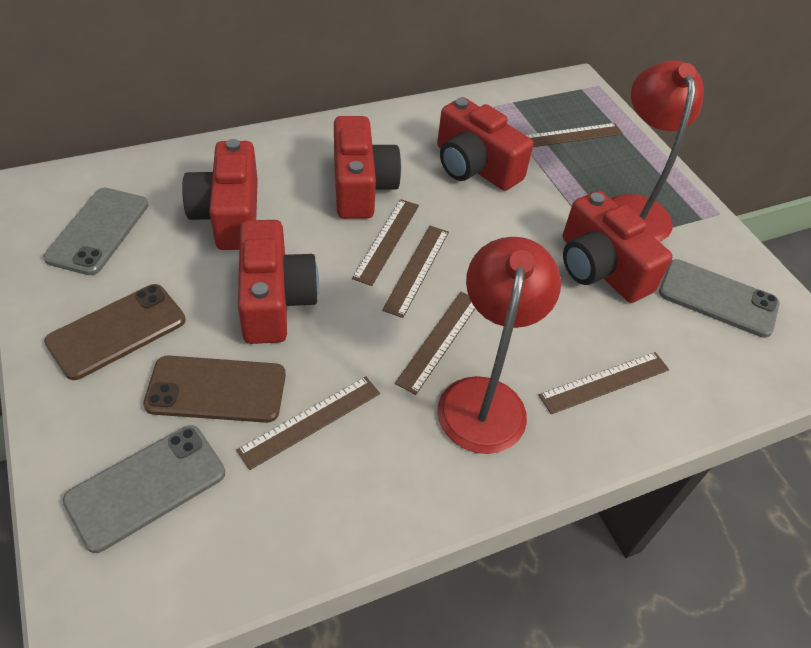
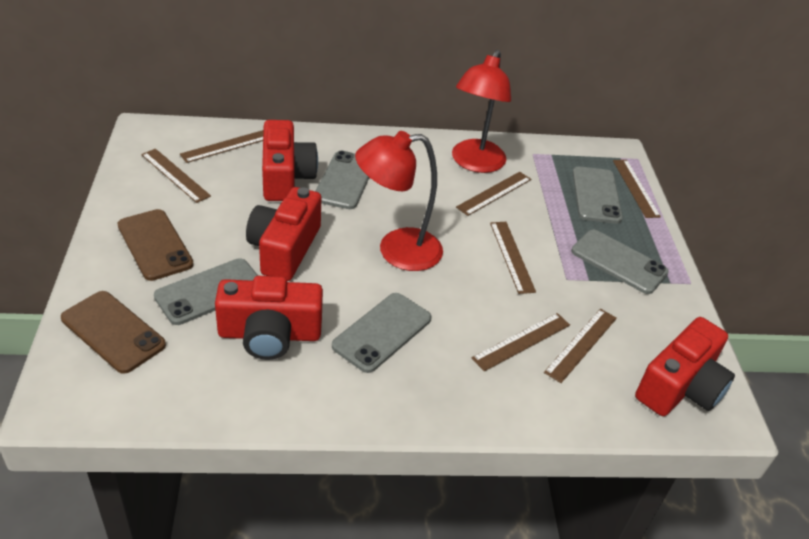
brown ruler: 6 -> 7
grey phone: 3 -> 5
red camera: 5 -> 4

